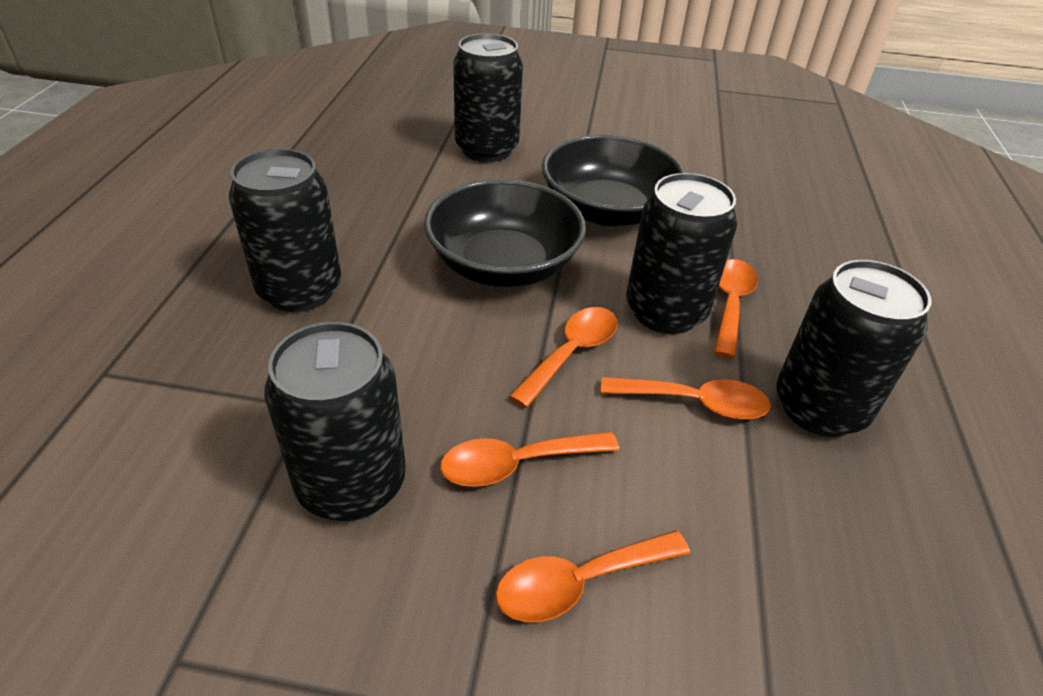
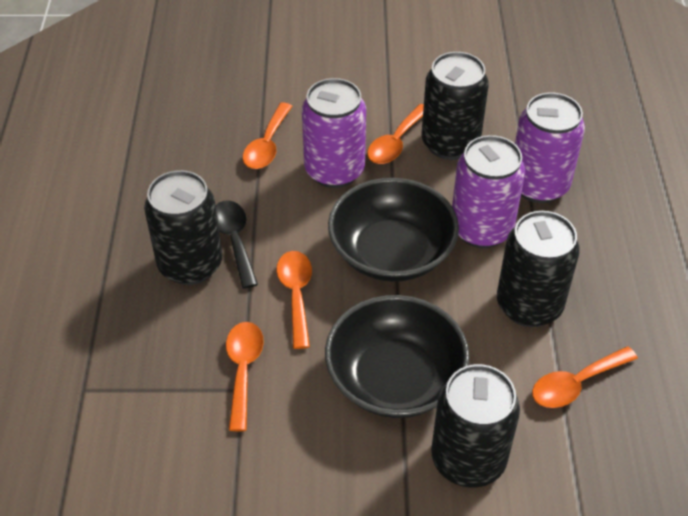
black can: 5 -> 4
black spoon: 0 -> 1
purple can: 0 -> 3

